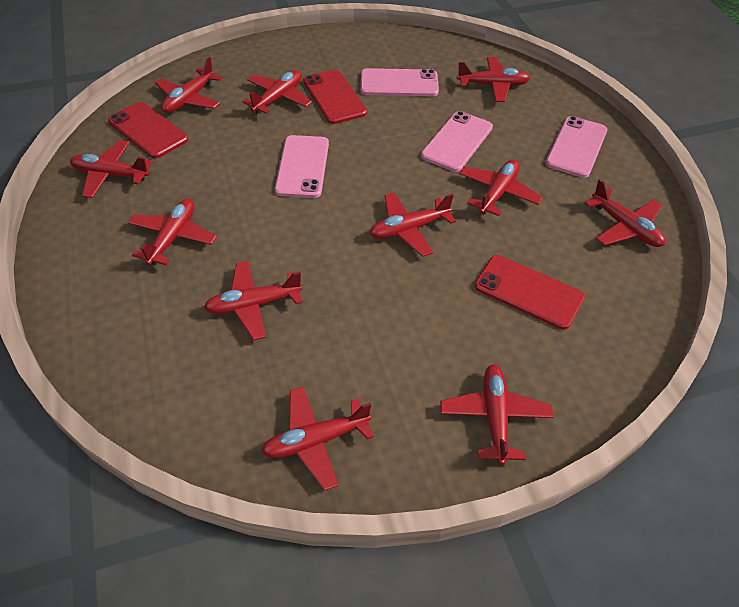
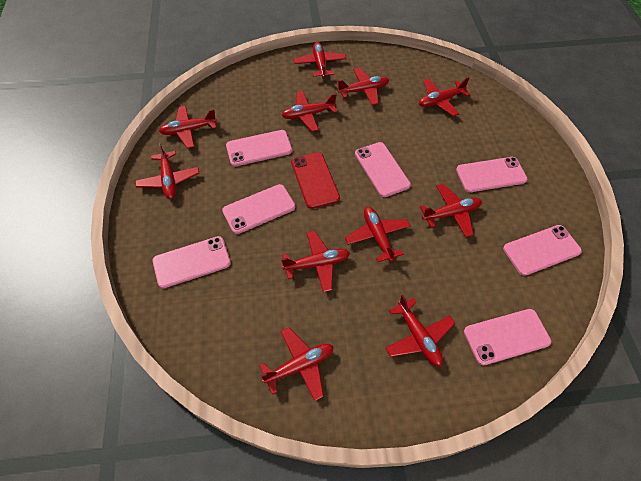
pink phone: 4 -> 7
red phone: 3 -> 1

